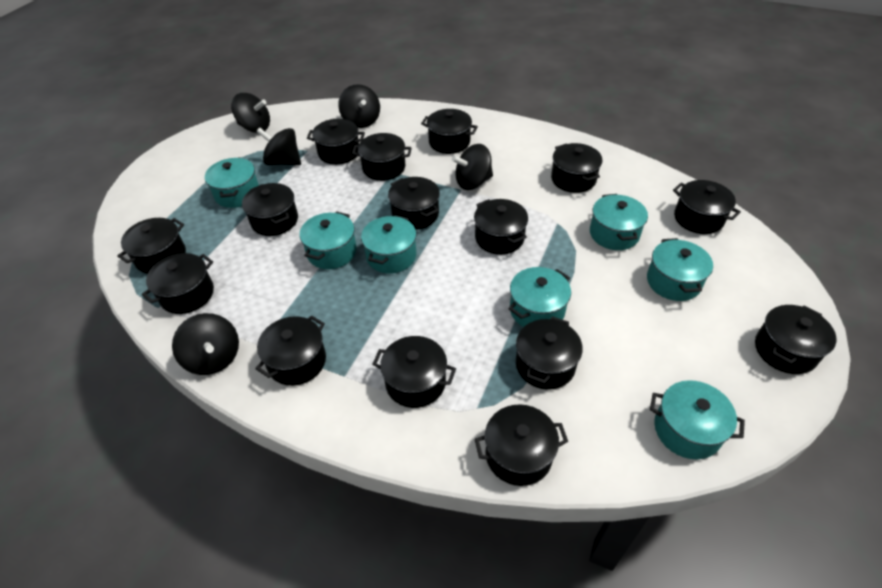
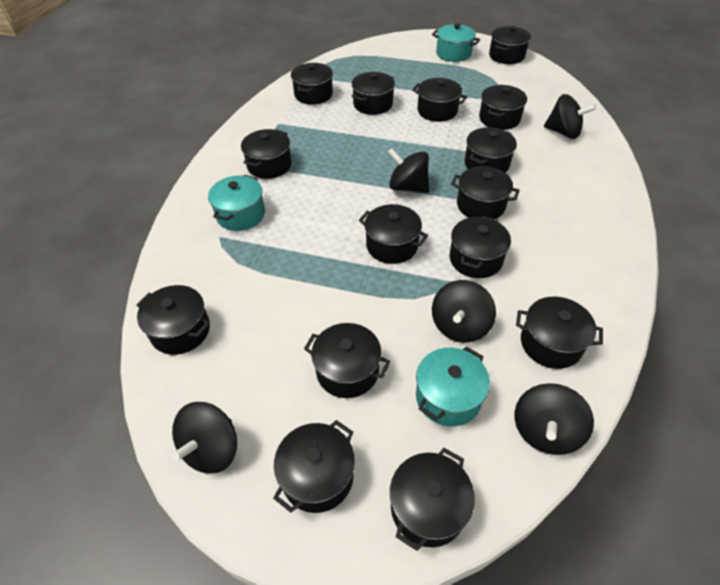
turquoise pot: 7 -> 3

